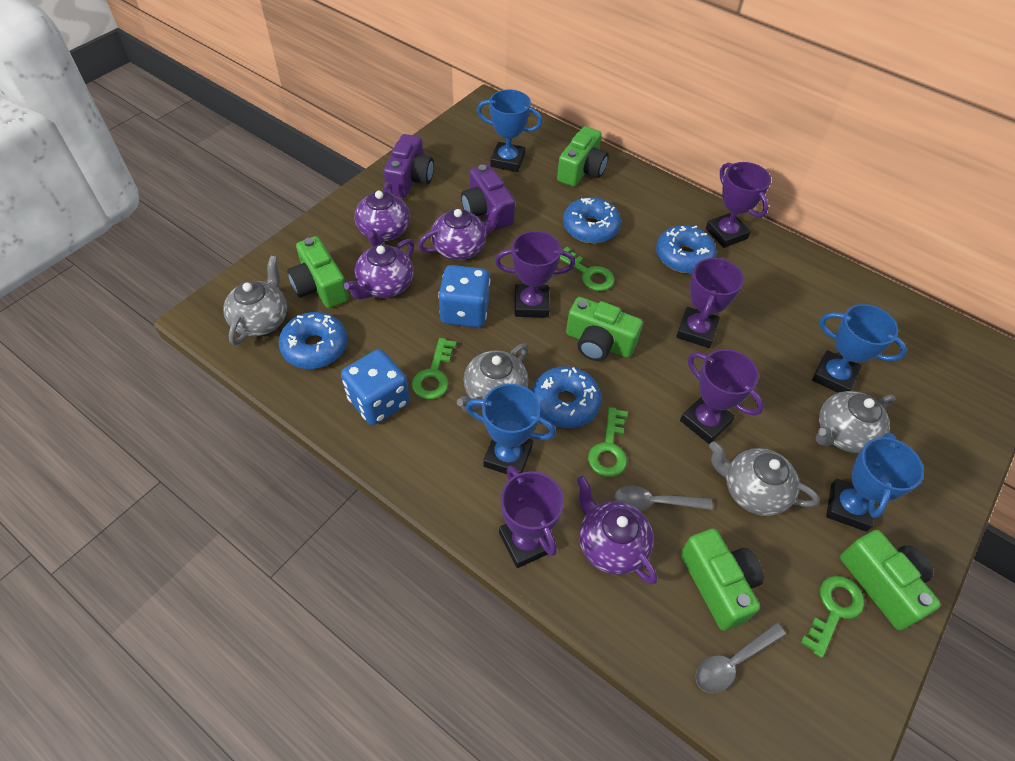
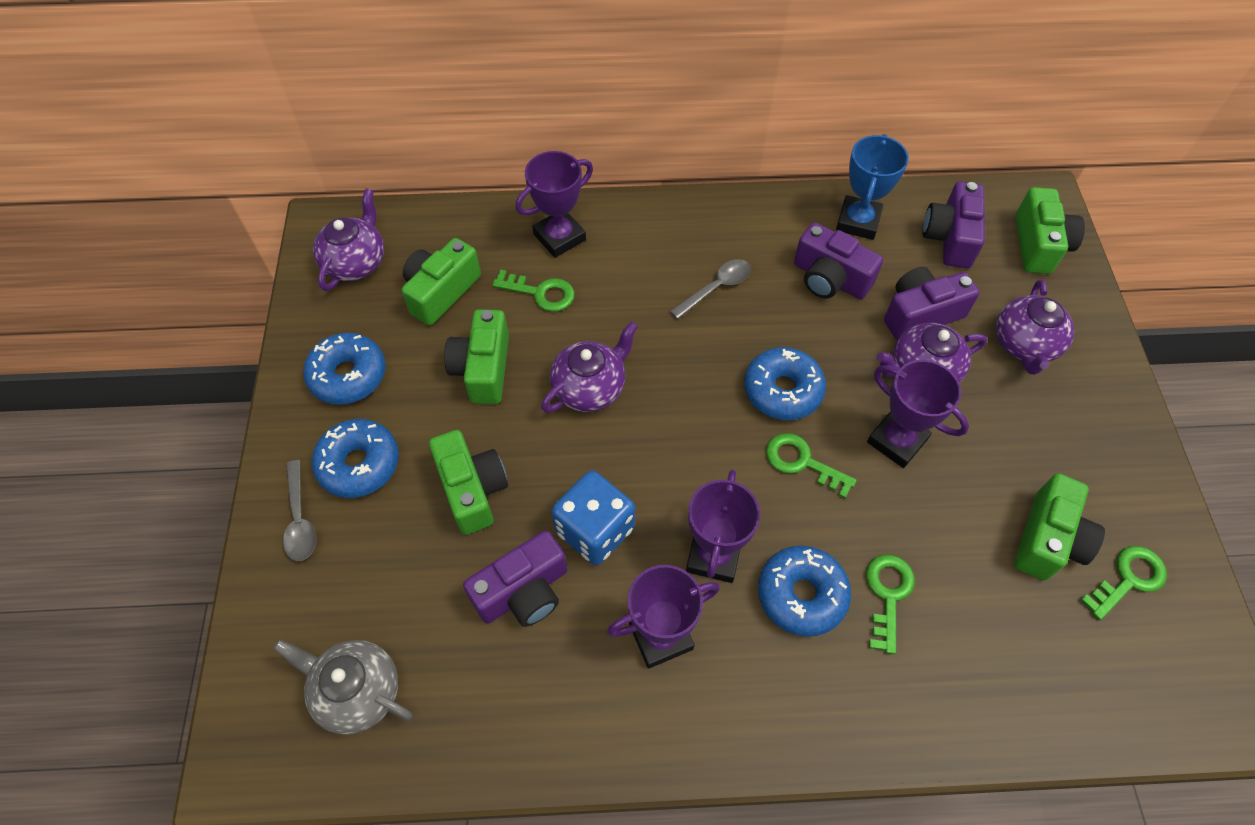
blue dice: 2 -> 1
blue trophy: 4 -> 1
grey teapot: 4 -> 1
purple camera: 2 -> 4
purple trophy: 5 -> 4

